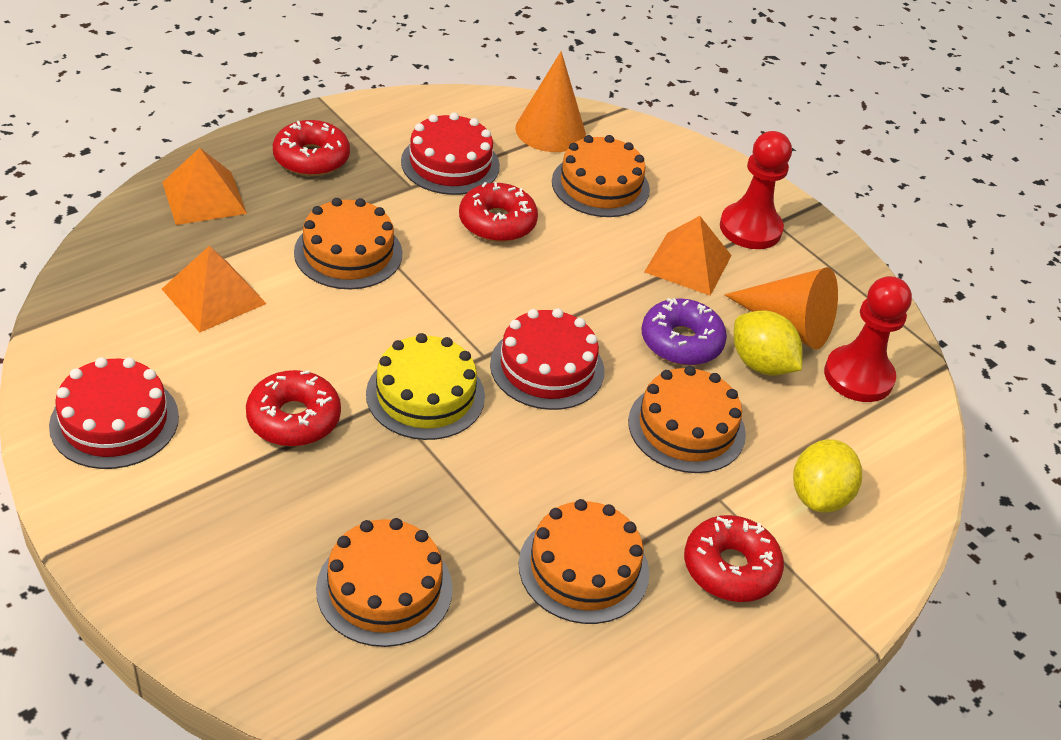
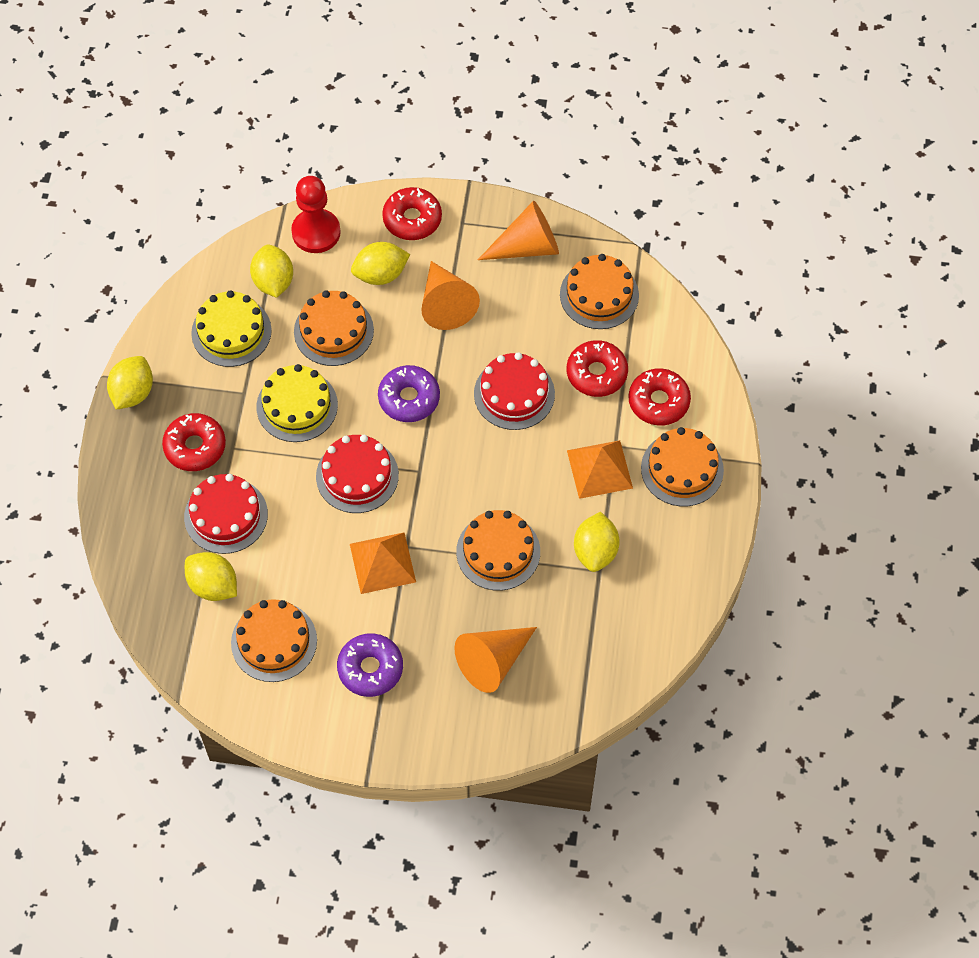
orange cone: 2 -> 3
orange pyramid: 3 -> 2
purple donut: 1 -> 2
red pawn: 2 -> 1
yellow cake: 1 -> 2
yellow lemon: 2 -> 5

